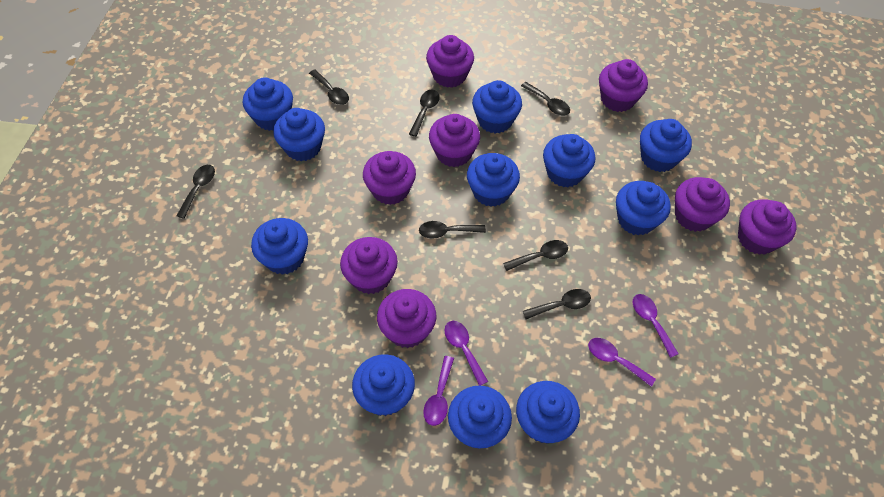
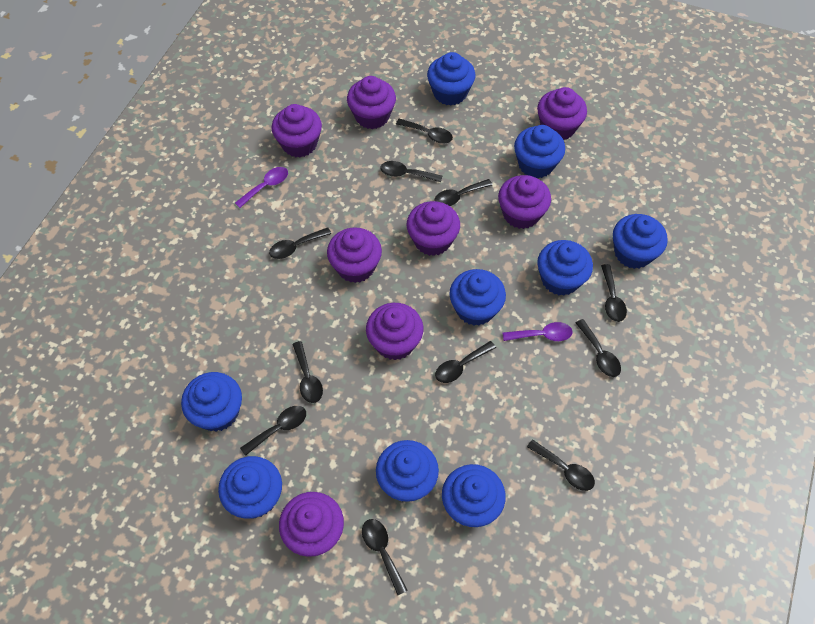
black spoon: 7 -> 11
blue cupcake: 11 -> 9
purple spoon: 4 -> 2

